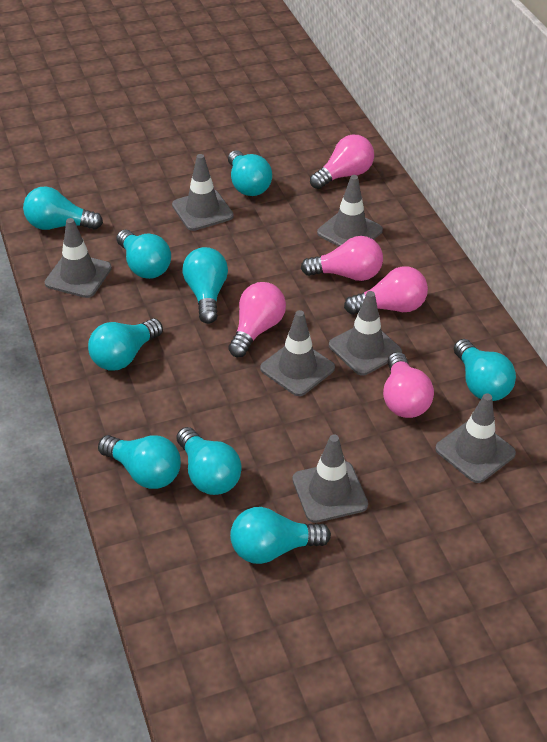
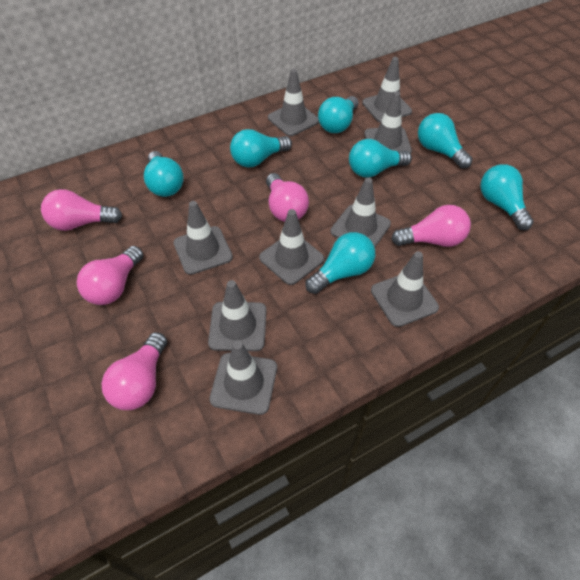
grey traffic cone: 7 -> 9
turquoise light bulb: 9 -> 7

